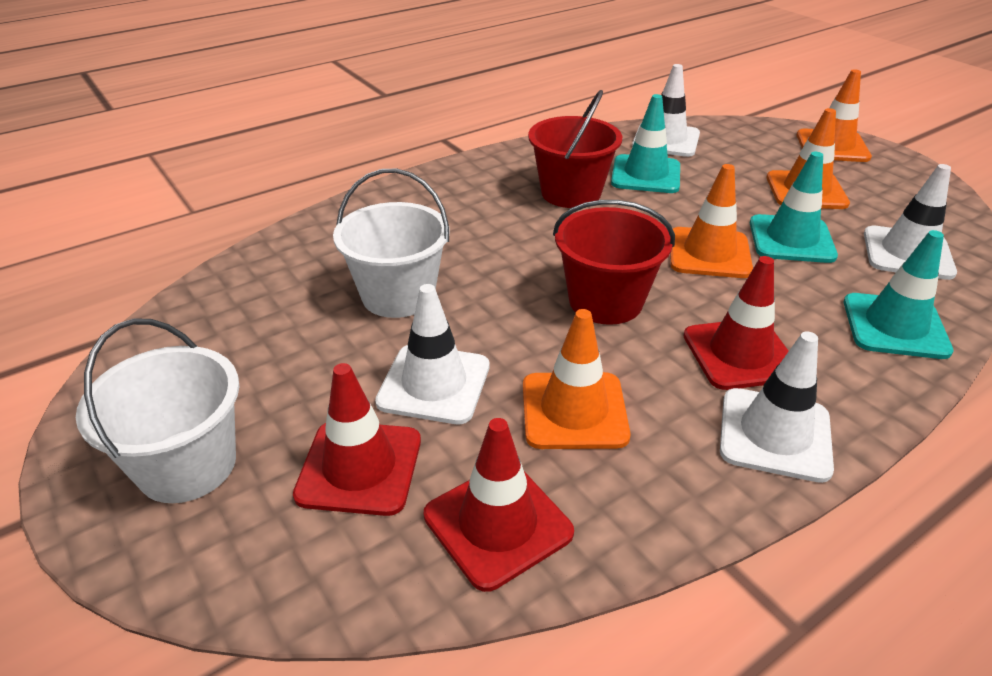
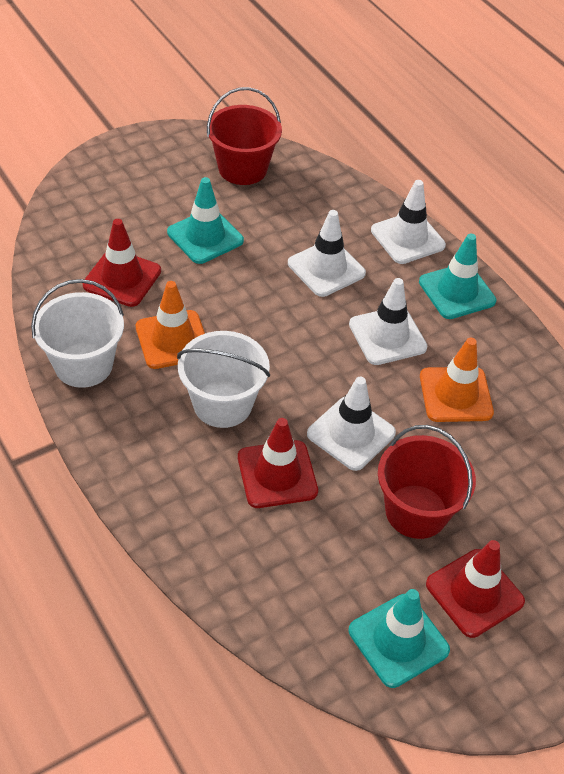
orange traffic cone: 4 -> 2

